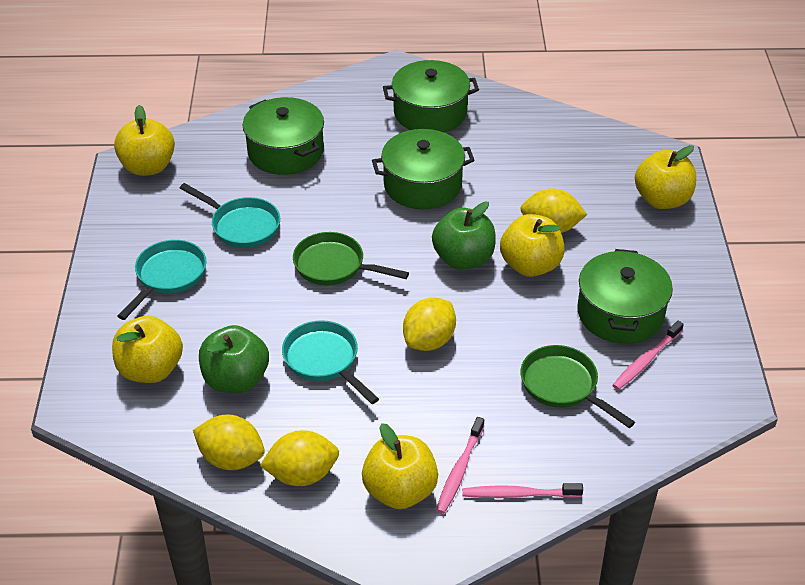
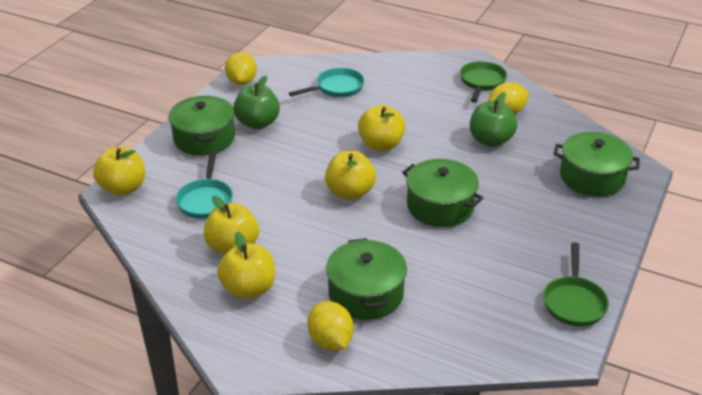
pink toothbrush: 3 -> 0
turquoise pan: 3 -> 2
yellow lemon: 4 -> 3

